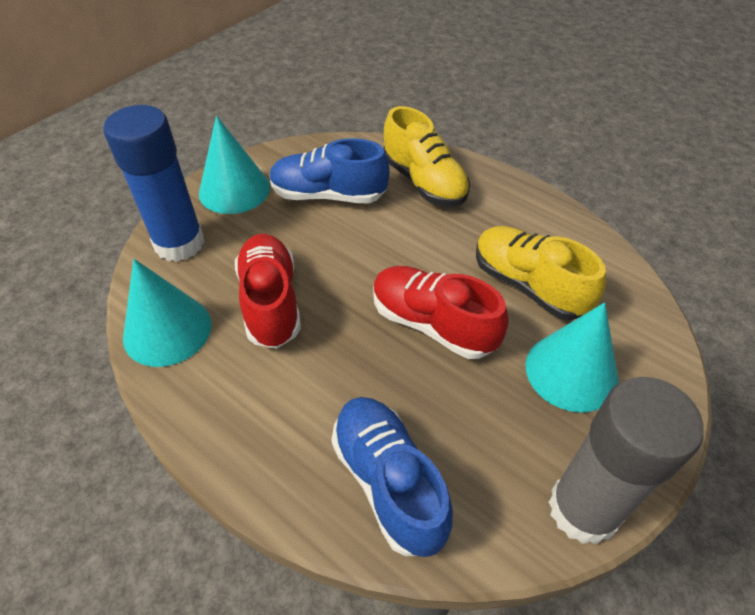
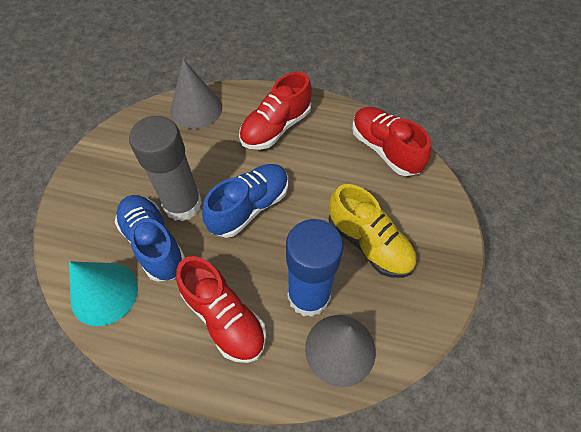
grey cone: 0 -> 2
red shoe: 2 -> 3
turquoise cone: 3 -> 1
yellow shoe: 2 -> 1

